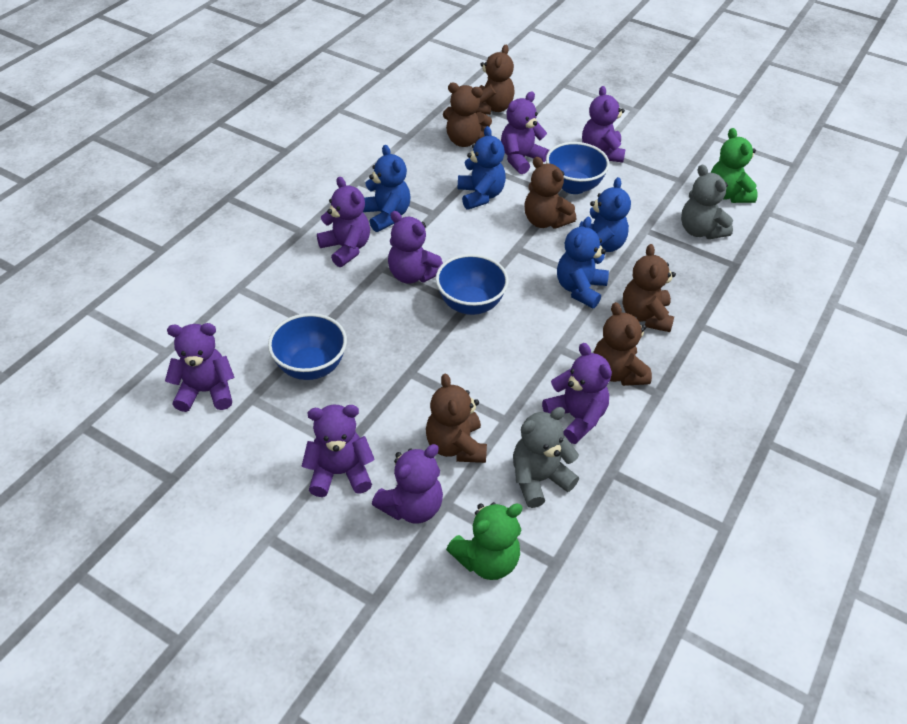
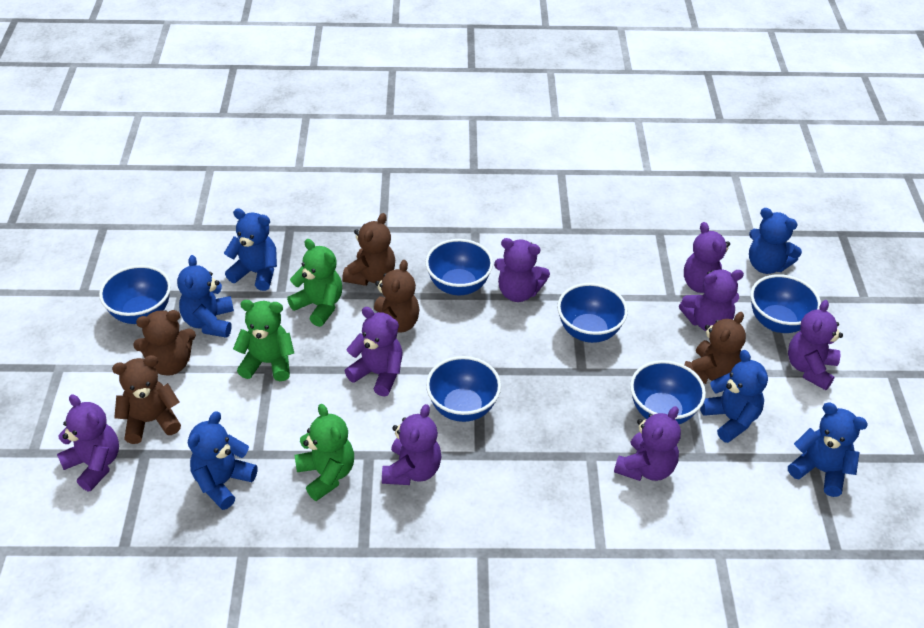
blue bowl: 3 -> 6
blue teddy bear: 4 -> 6
brown teddy bear: 6 -> 5
green teddy bear: 2 -> 3
grey teddy bear: 2 -> 0

